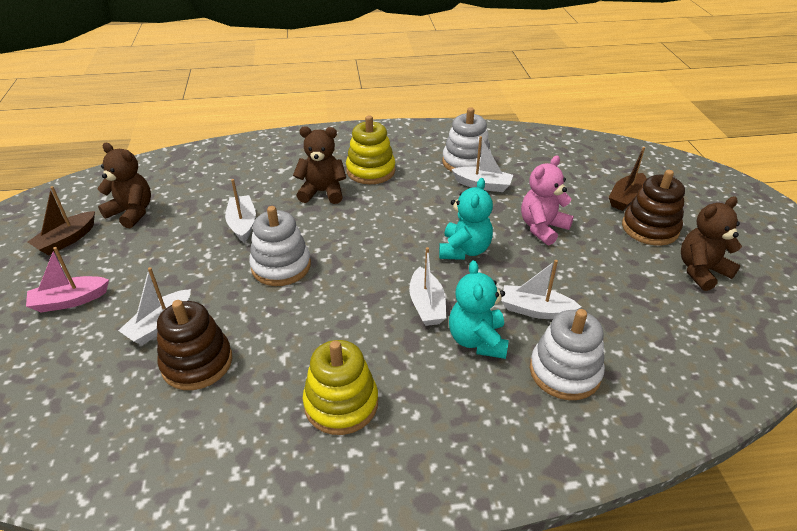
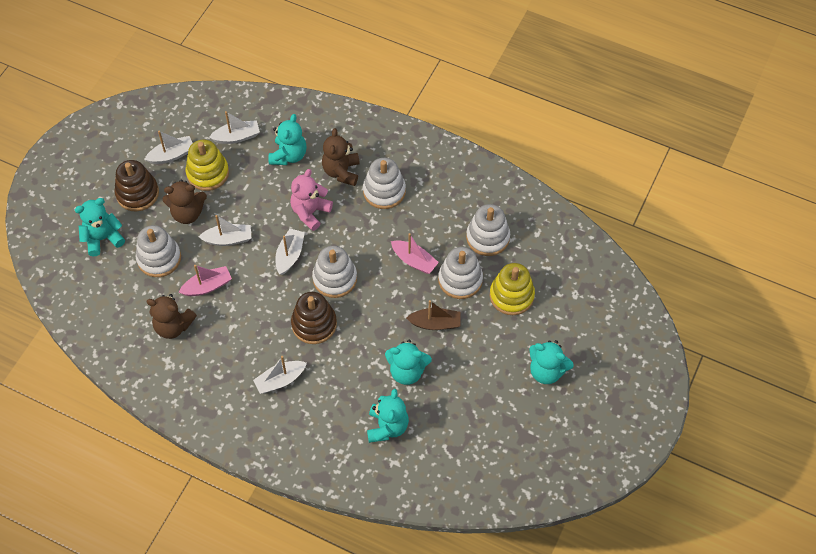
brown boat: 2 -> 1
pink boat: 1 -> 2
turquoise teddy bear: 2 -> 5
white stacking toy: 3 -> 5

